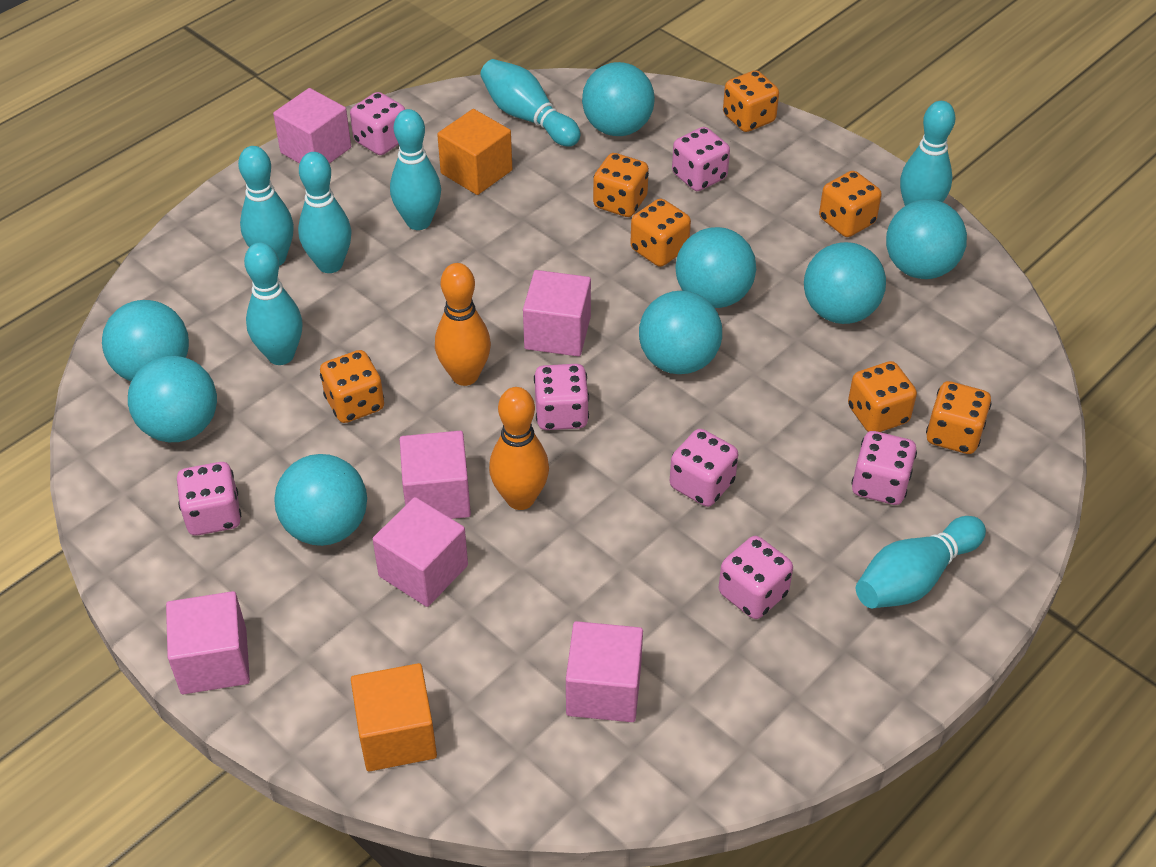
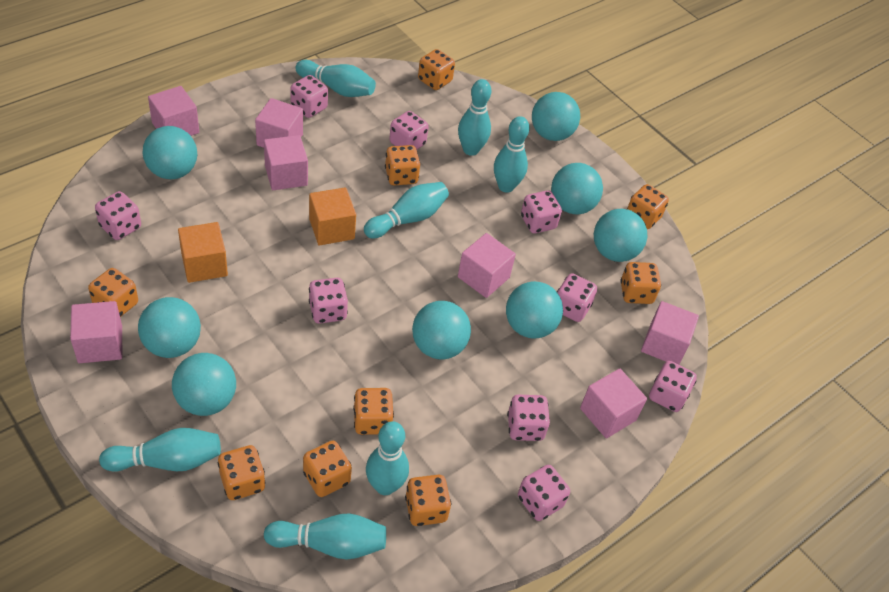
orange bowling pin: 2 -> 0
orange dice: 7 -> 9
pink cube: 6 -> 7
pink dice: 7 -> 9

